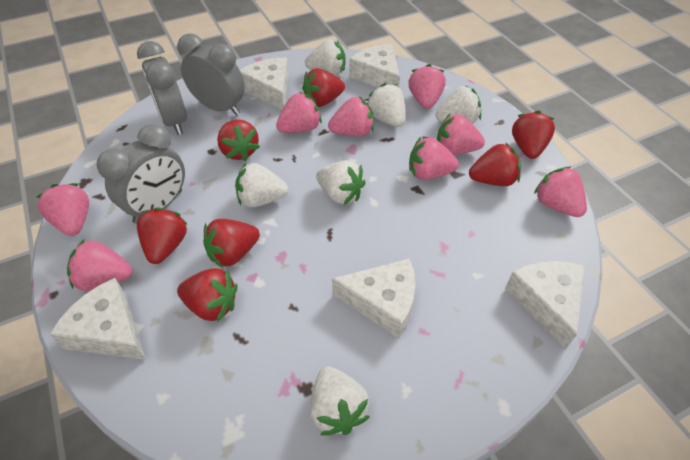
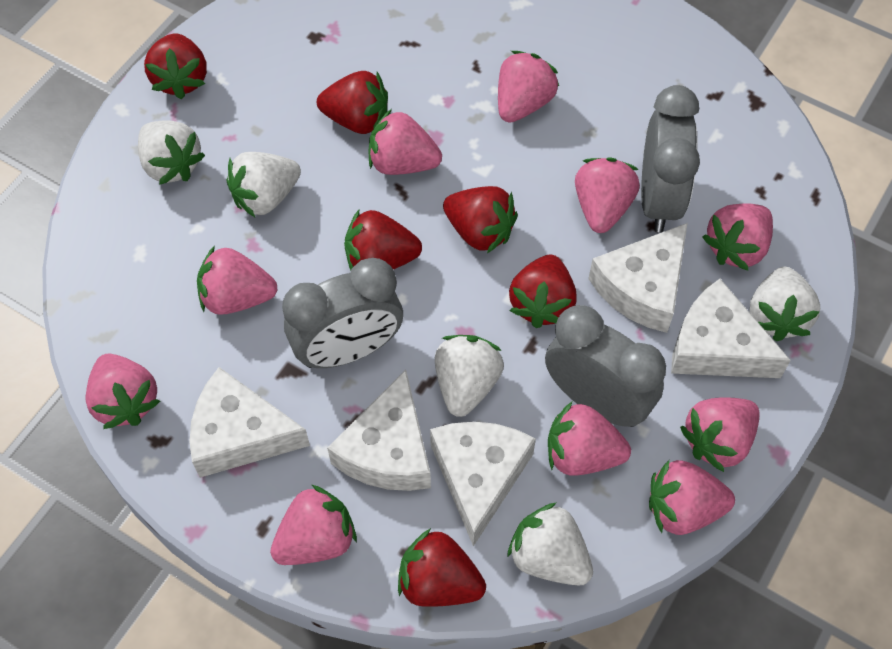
pink strawberry: 8 -> 10
red strawberry: 7 -> 6
white strawberry: 6 -> 5

